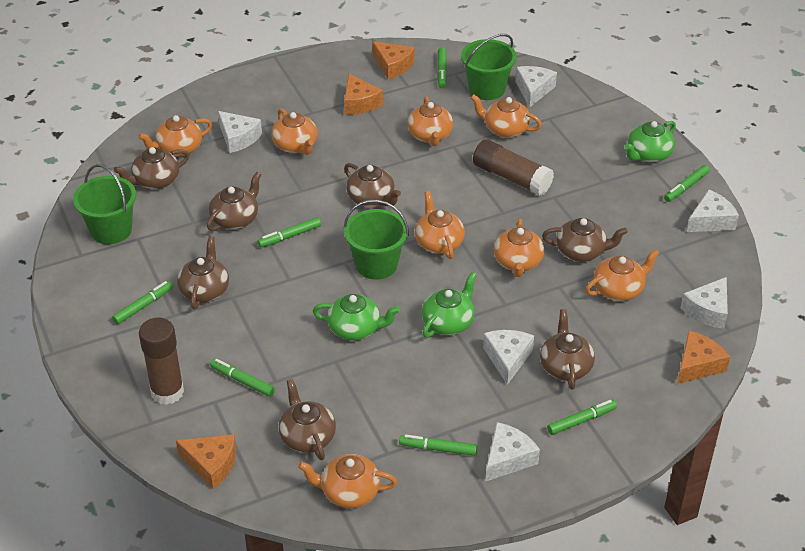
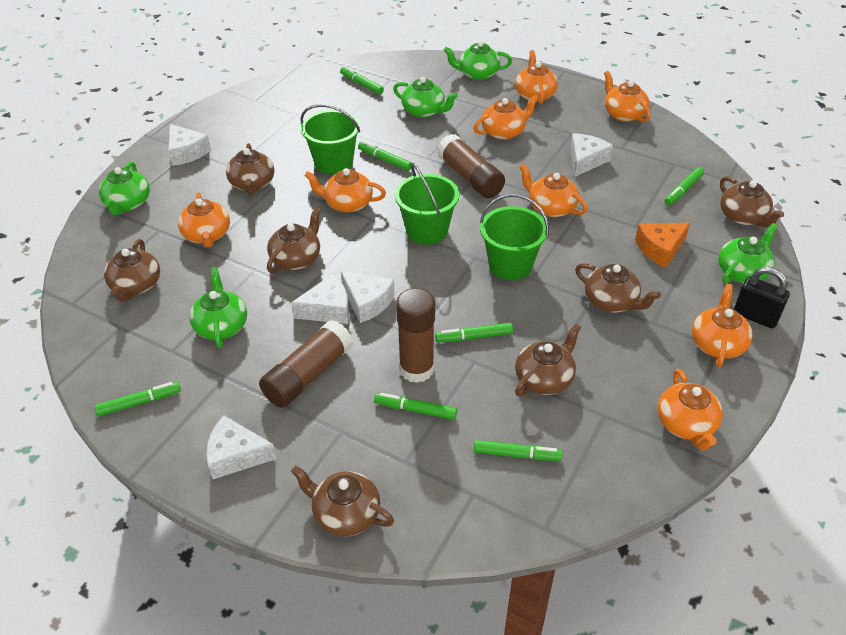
black padlock: 0 -> 1
brown glue stick: 2 -> 3
green teapot: 3 -> 5
orange cheese: 4 -> 1
white cheese: 6 -> 5

